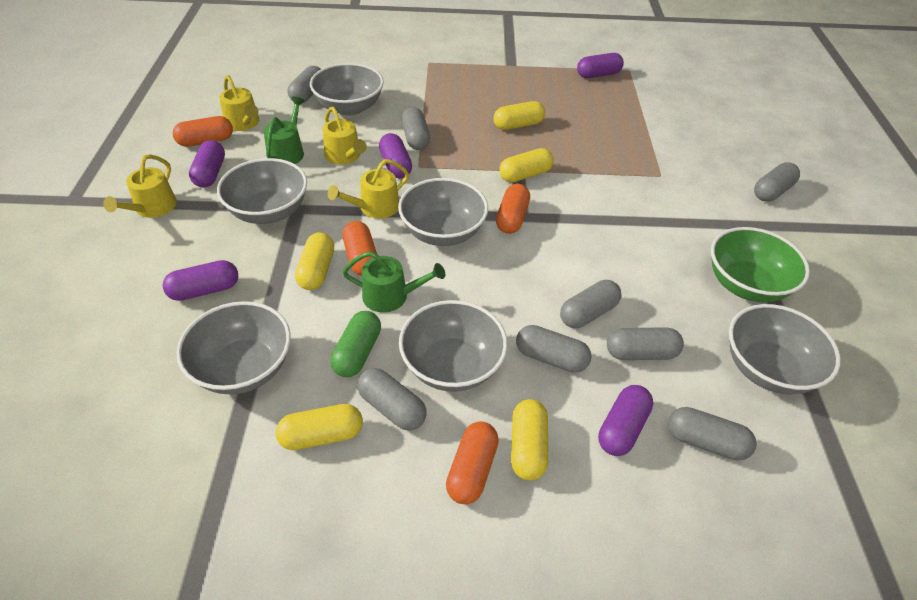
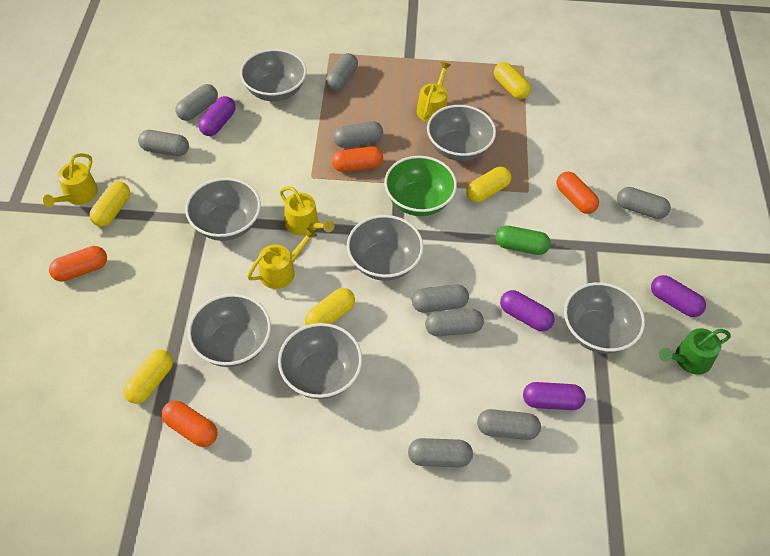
green watering can: 2 -> 1
grey bowl: 6 -> 7
grey capsule: 8 -> 9
purple capsule: 5 -> 4

